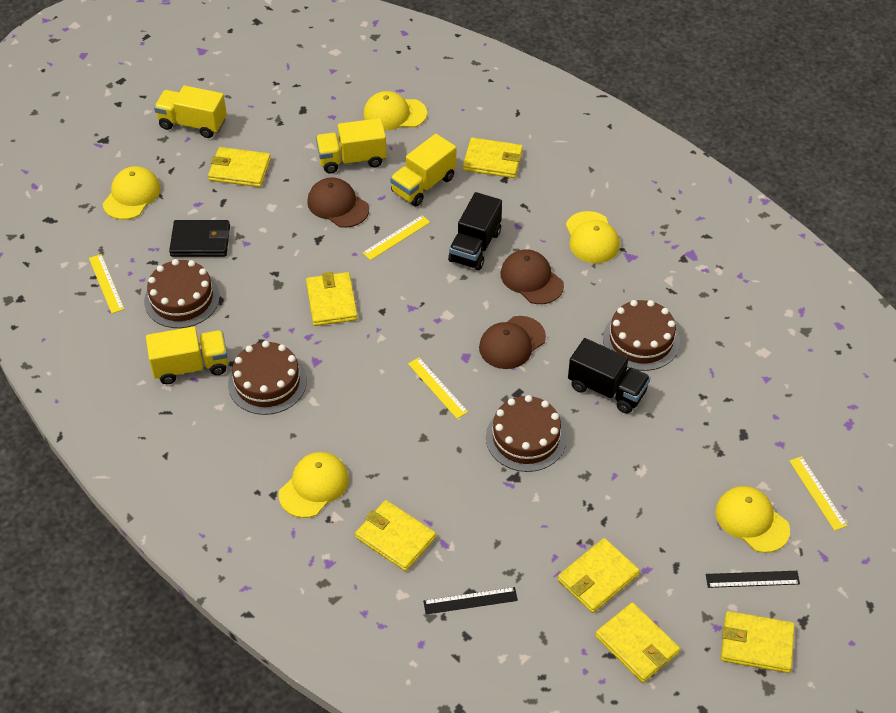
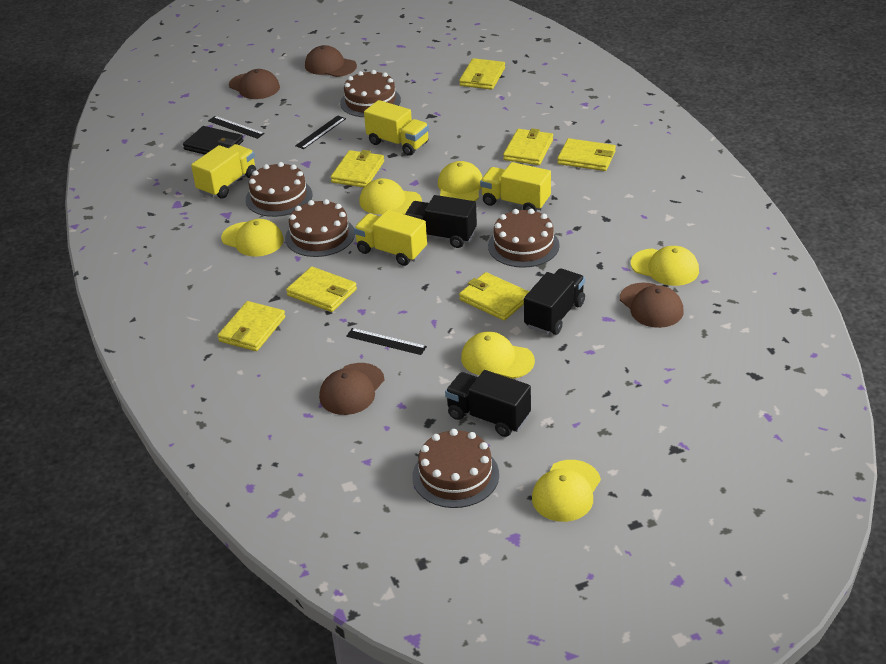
black ruler: 2 -> 3
black truck: 2 -> 3
brown cake: 4 -> 5
brown cap: 3 -> 4
yellow cap: 5 -> 6
yellow ruler: 4 -> 0

